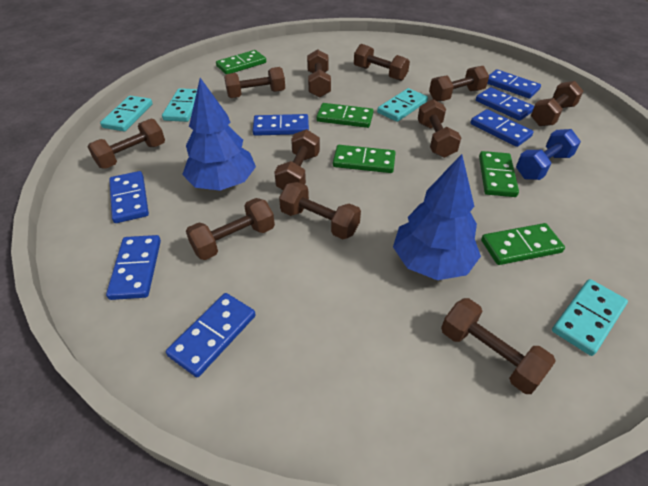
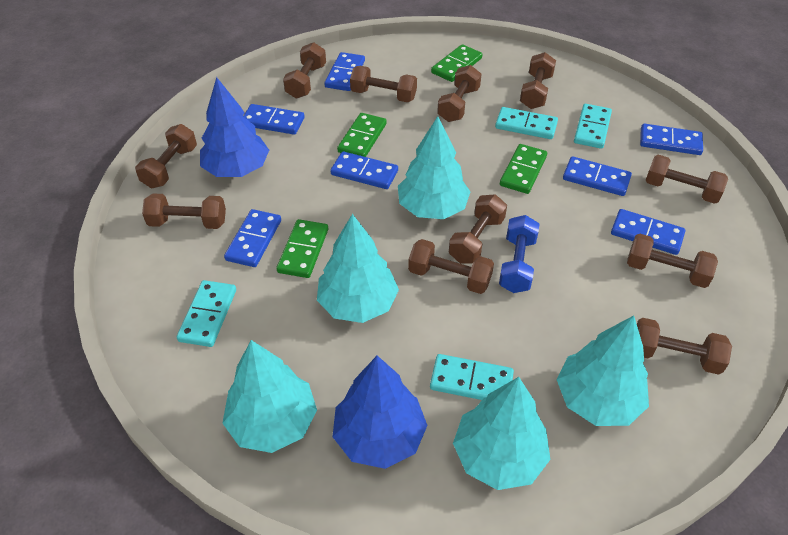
green domino: 5 -> 4
turquoise tree: 0 -> 5

